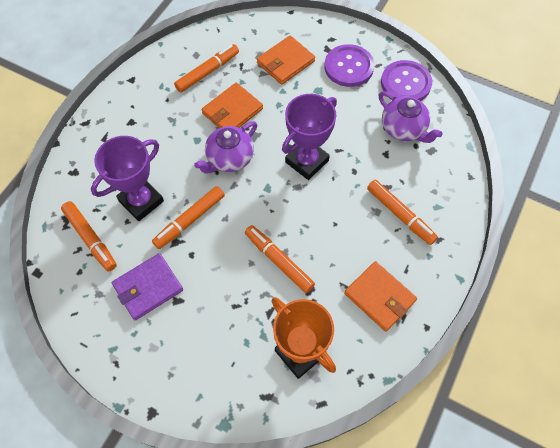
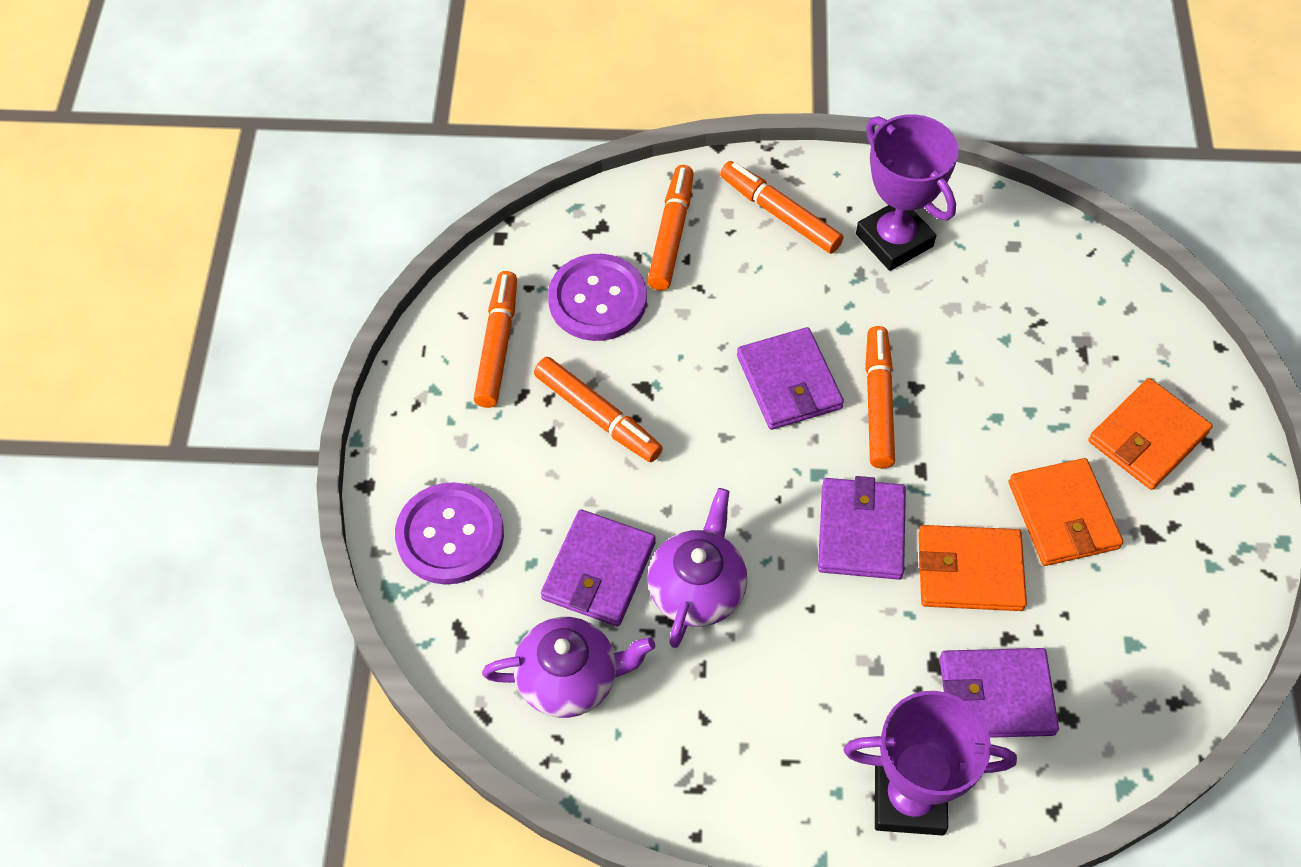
orange trophy: 1 -> 0
purple wallet: 1 -> 4

